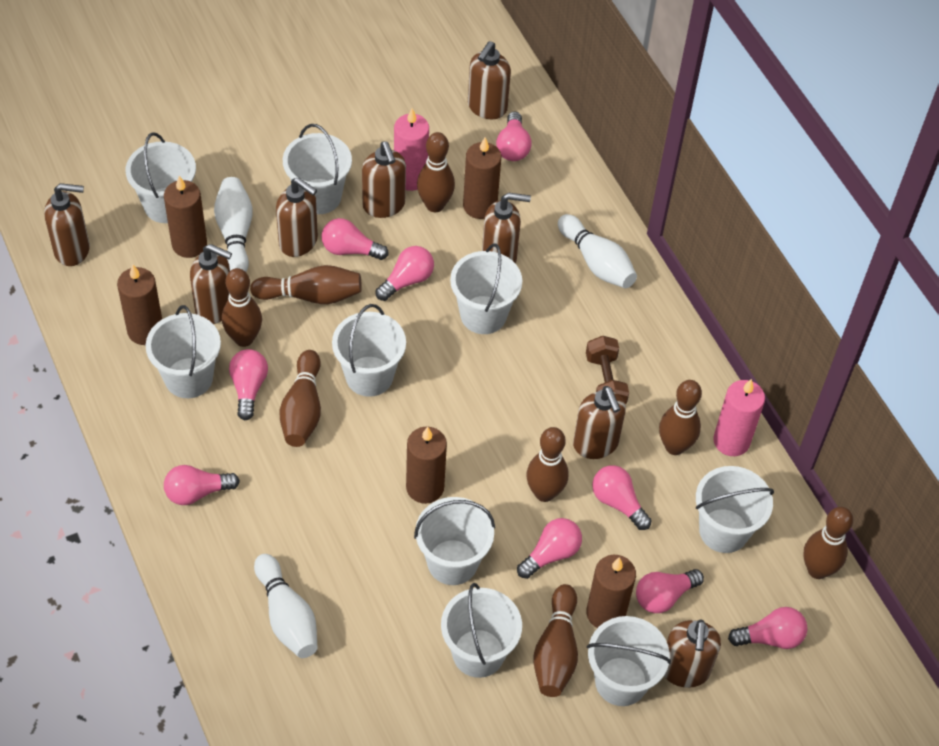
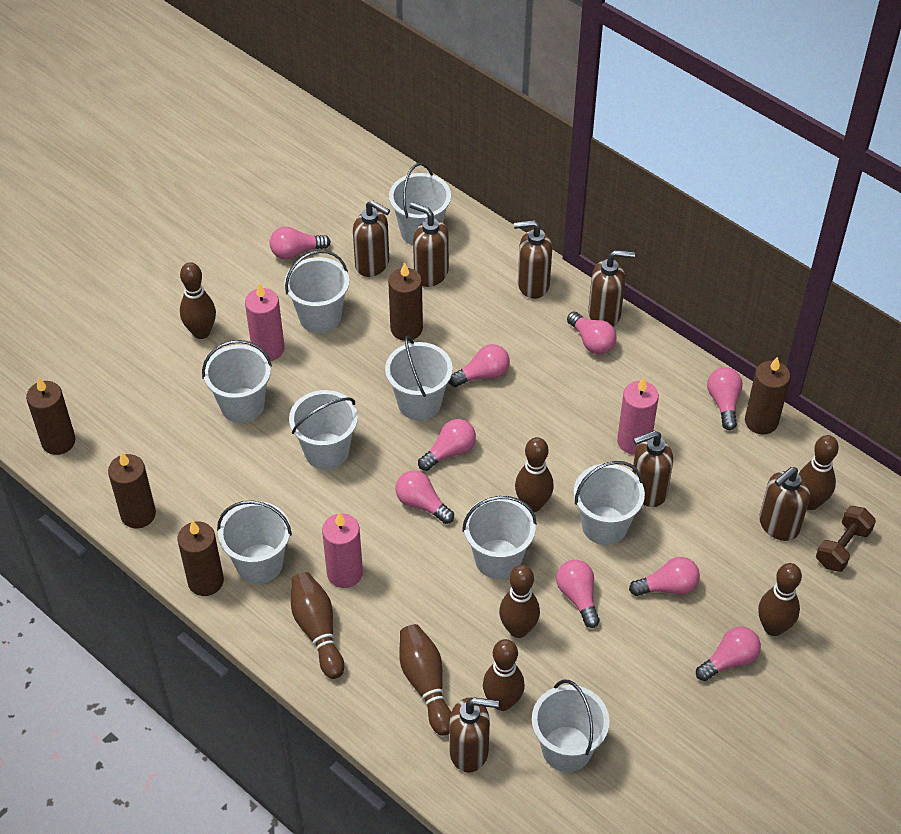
brown soap dispenser: 8 -> 7
pink candle: 2 -> 3
white bowling pin: 3 -> 0

